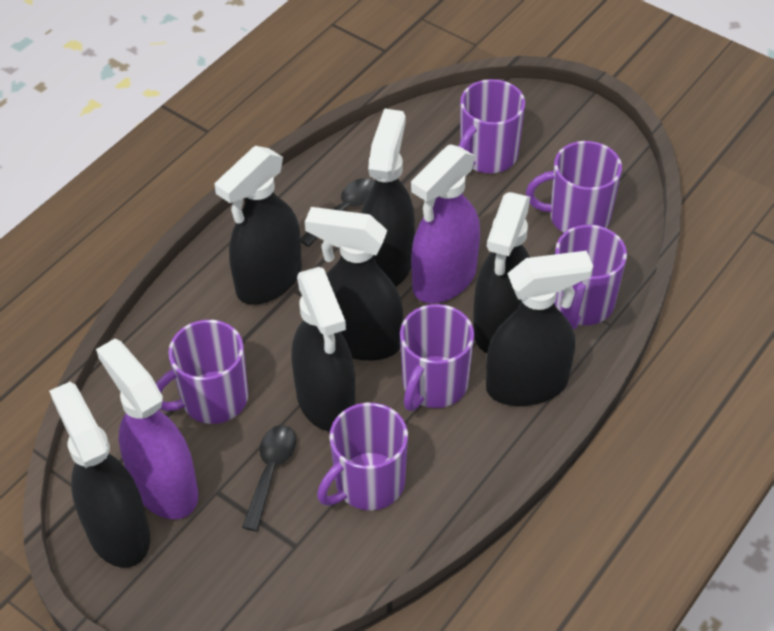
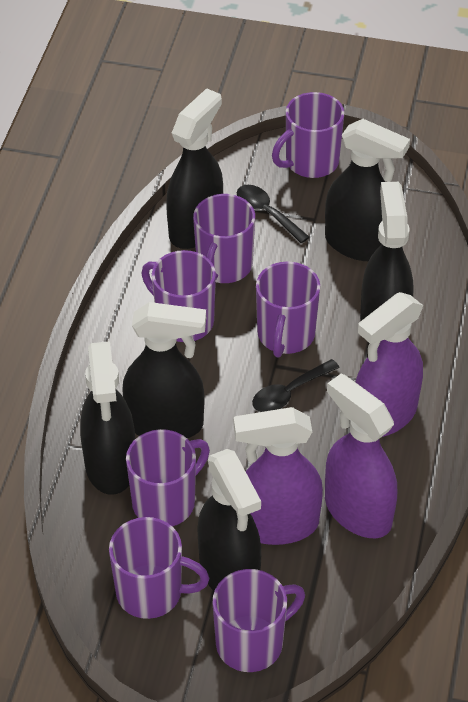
black spray bottle: 7 -> 6
purple mug: 6 -> 7
purple spray bottle: 2 -> 3

